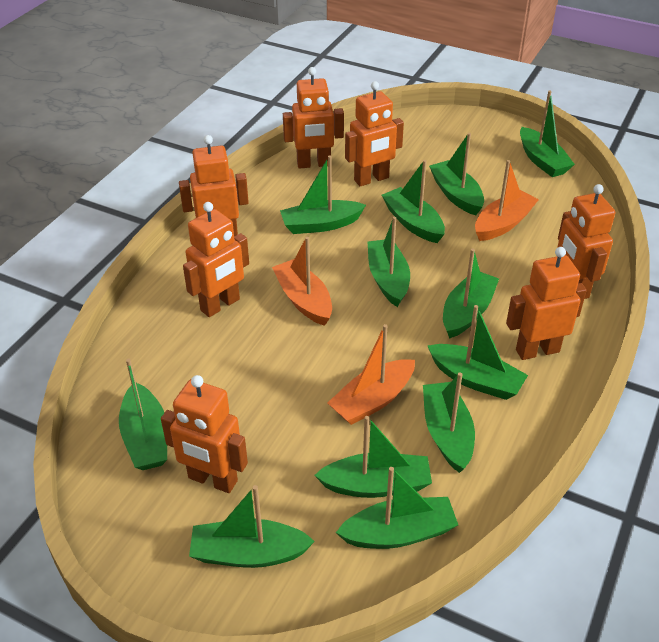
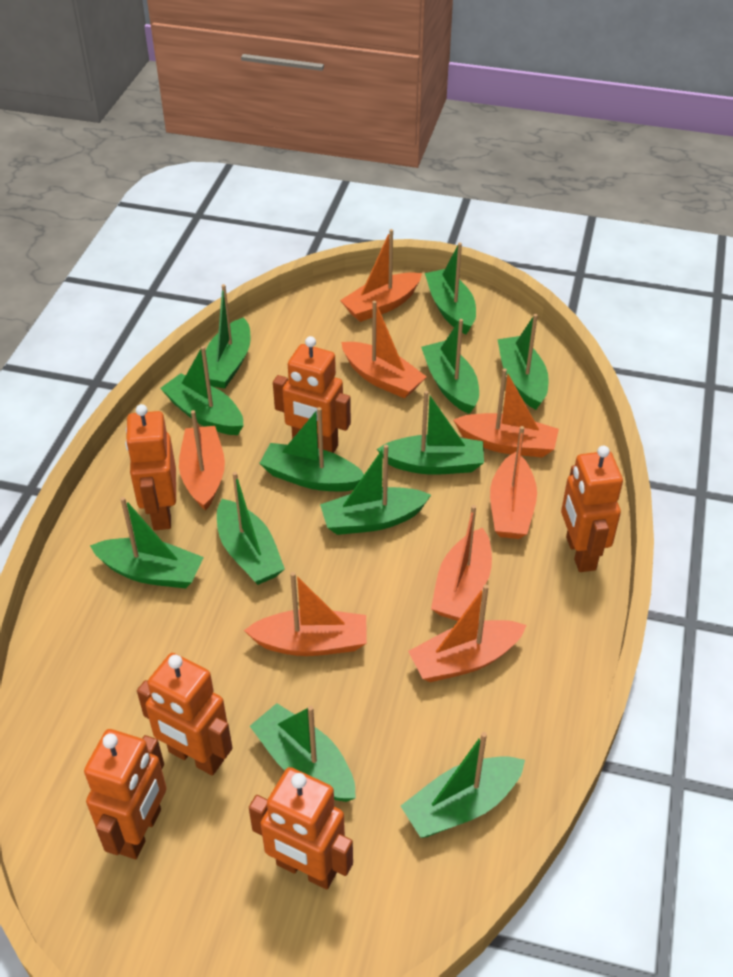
orange boat: 3 -> 8
orange robot: 7 -> 6

